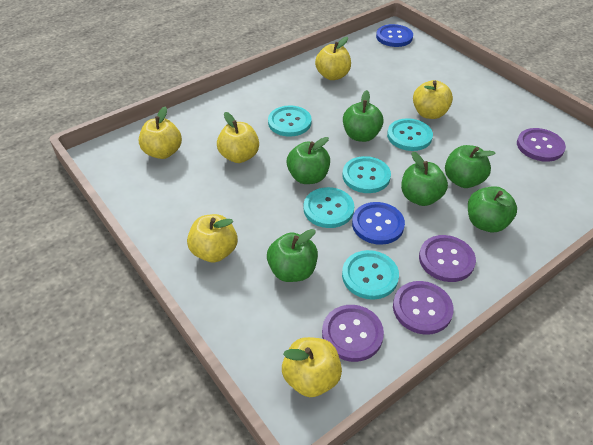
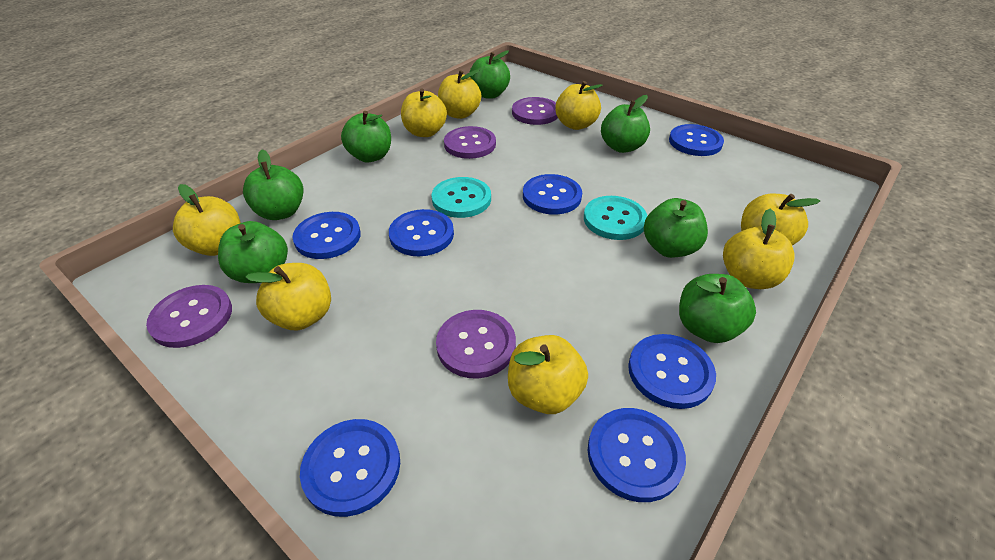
blue button: 2 -> 7
green apple: 6 -> 7
turquoise button: 5 -> 2
yellow apple: 6 -> 8

